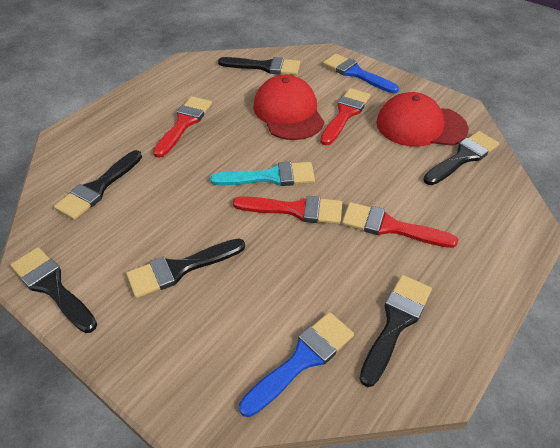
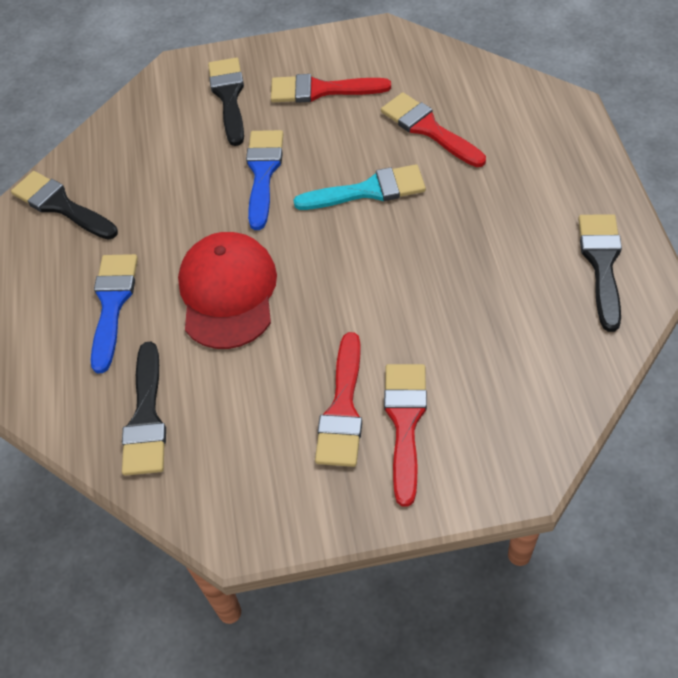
black brush: 6 -> 4
red cap: 2 -> 1

